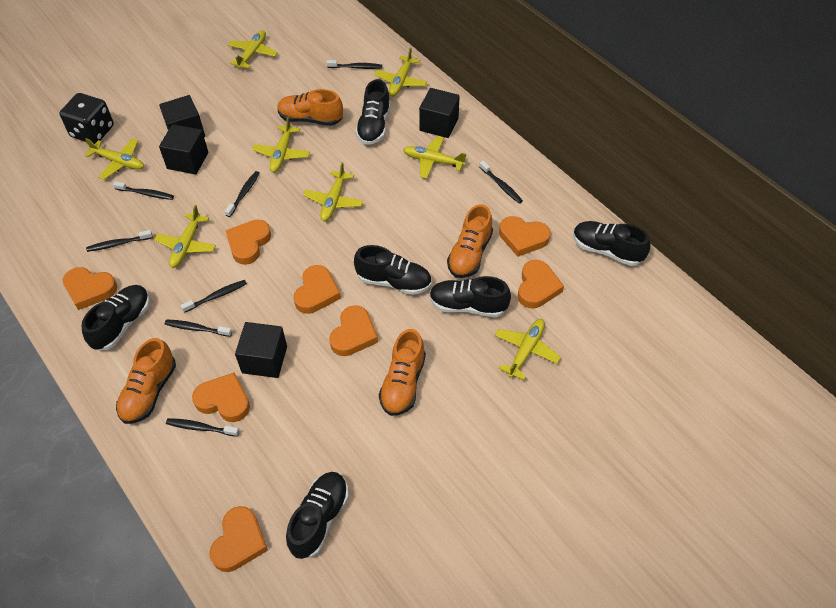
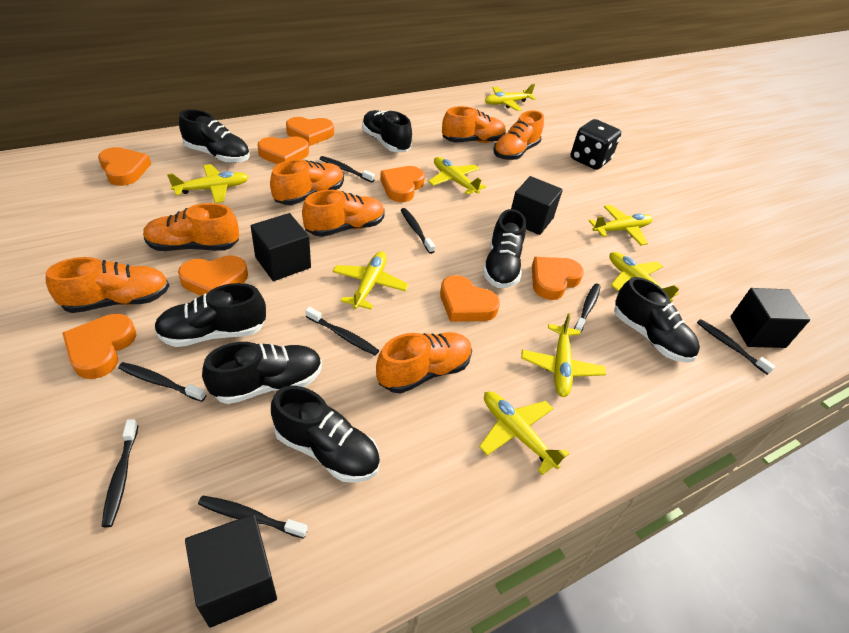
black shoe: 6 -> 7
orange shoe: 4 -> 7

